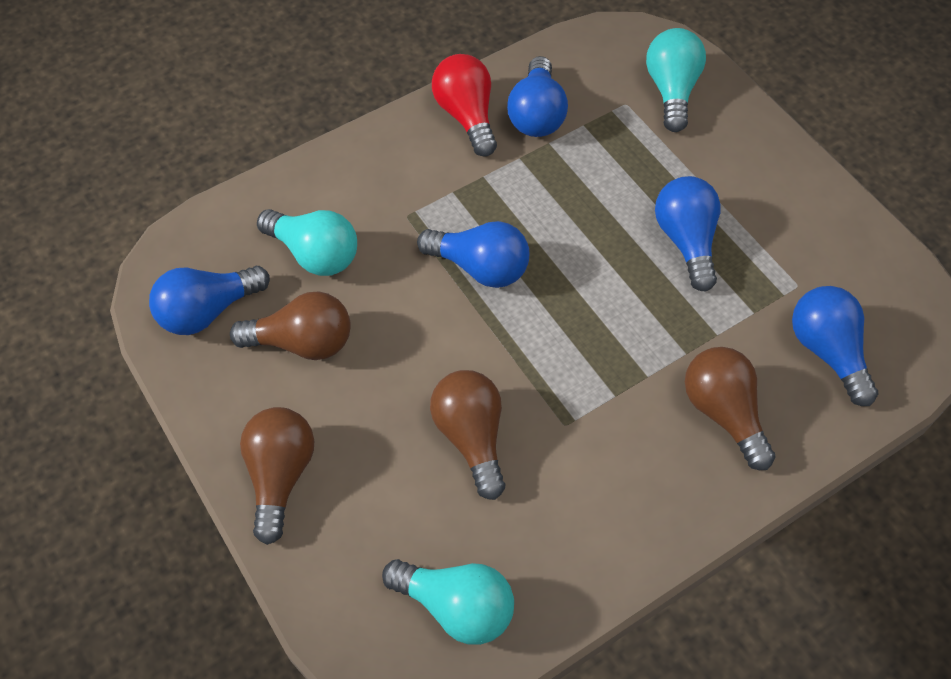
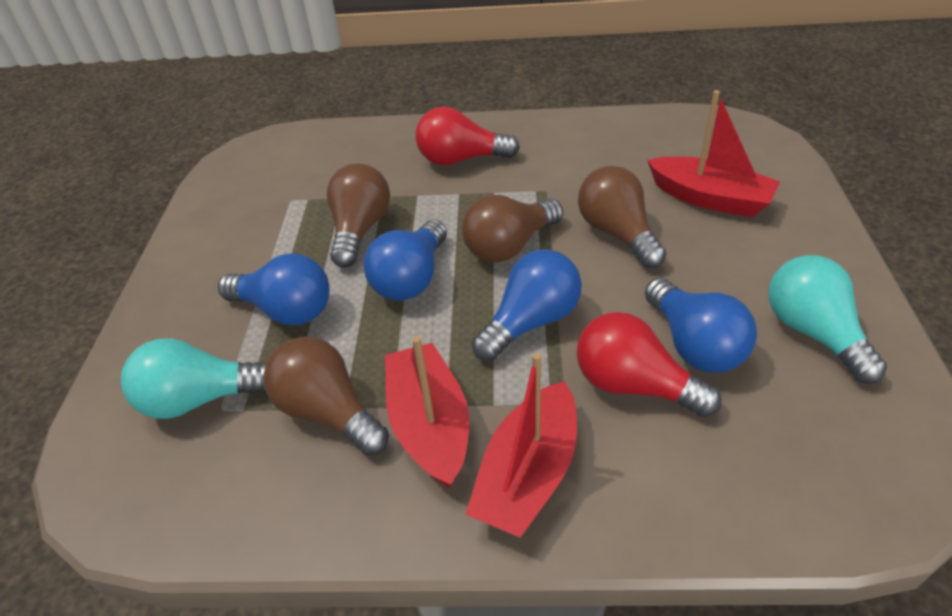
blue light bulb: 5 -> 4
red boat: 0 -> 3
red light bulb: 1 -> 2
turquoise light bulb: 3 -> 2

